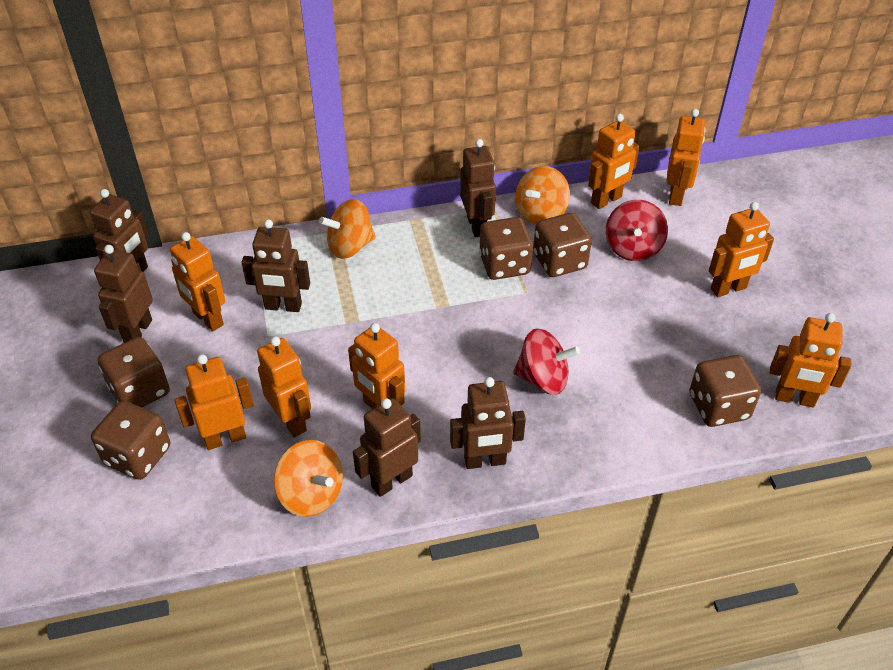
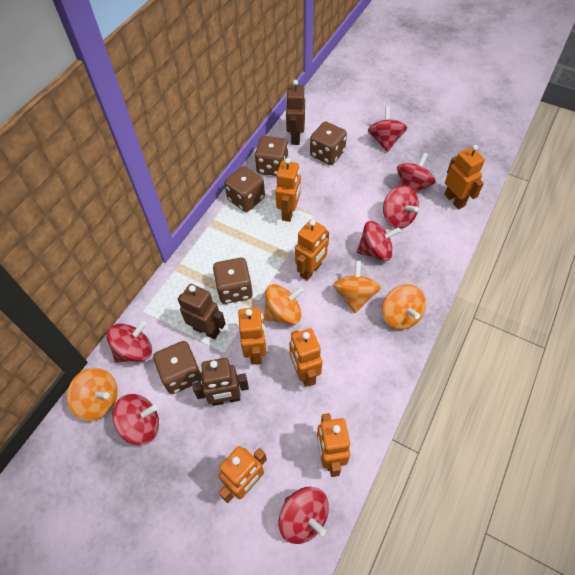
brown robot: 6 -> 3
orange robot: 8 -> 7
orange spinning top: 3 -> 4
red spinning top: 2 -> 7

